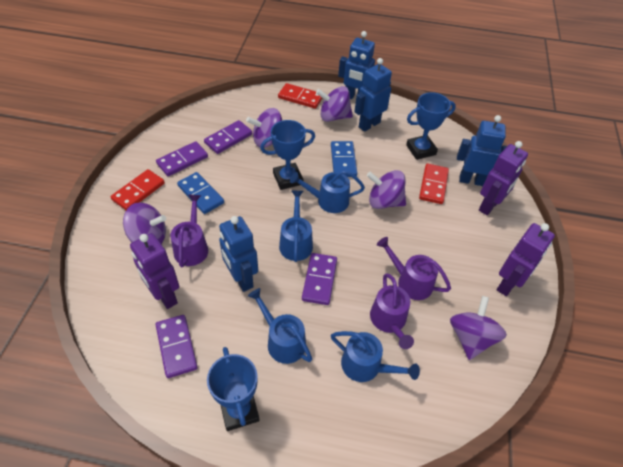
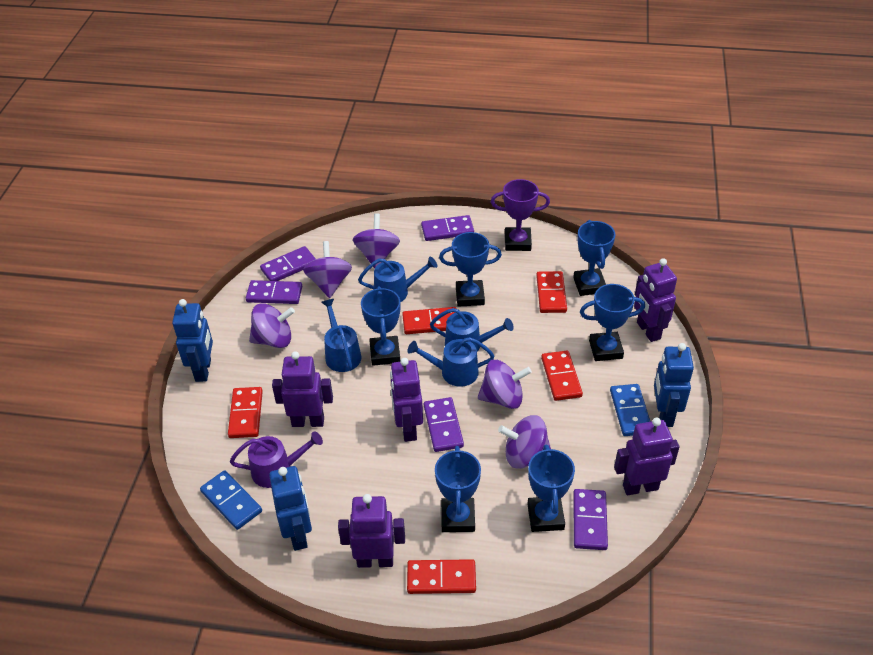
blue robot: 4 -> 3
blue trophy: 3 -> 6
purple domino: 4 -> 5
purple robot: 3 -> 5
purple trophy: 0 -> 1
purple watering can: 3 -> 1
red domino: 3 -> 5

